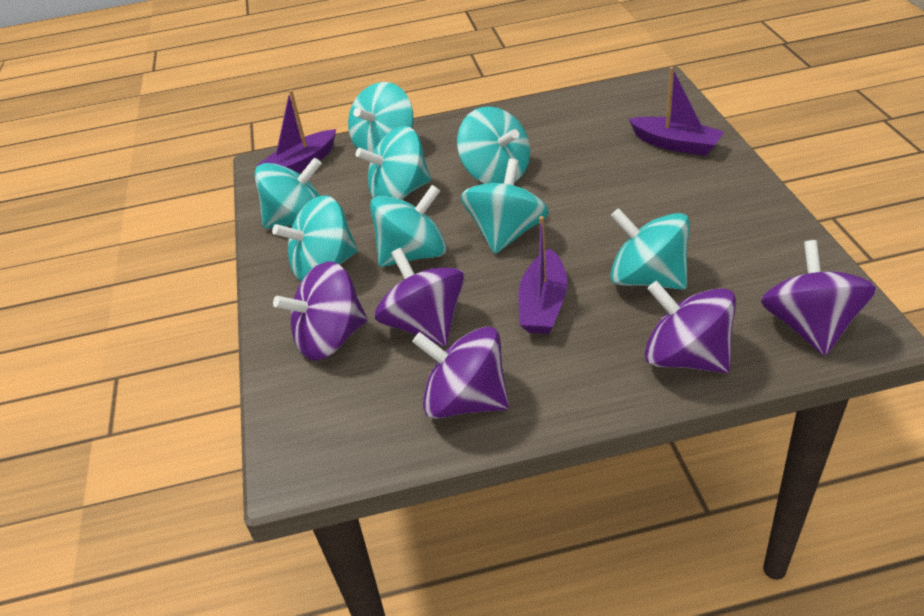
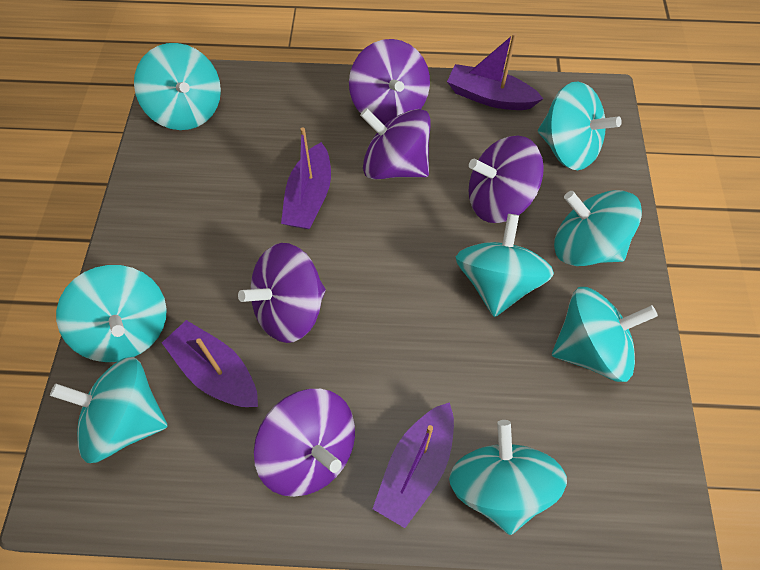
purple boat: 3 -> 4

